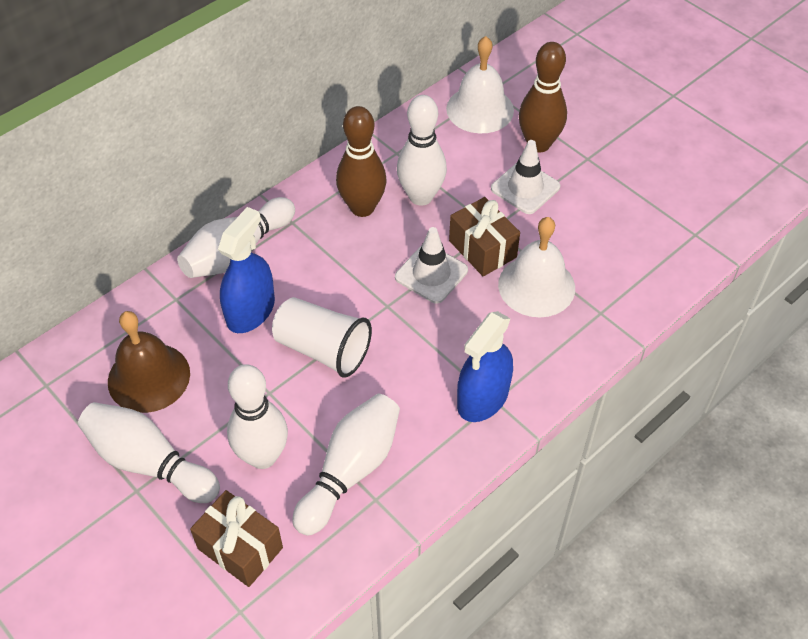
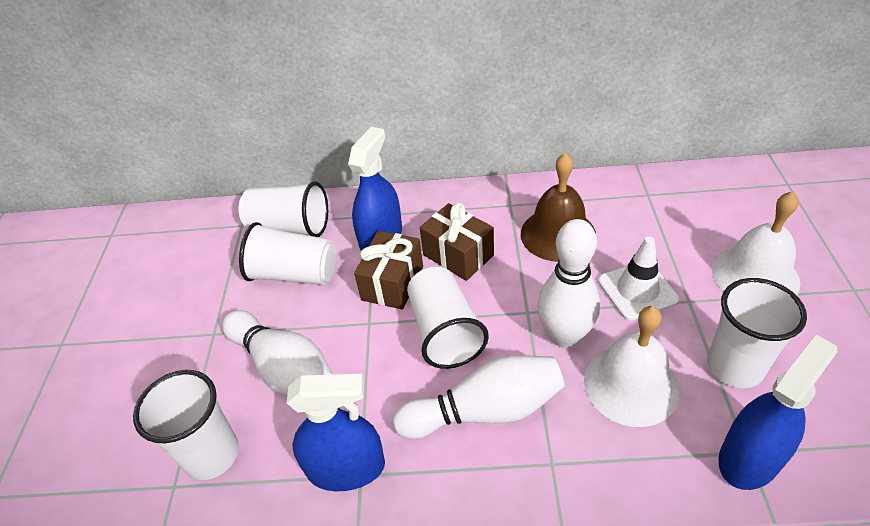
blue spray bottle: 2 -> 3
brown bowling pin: 2 -> 0
white bowling pin: 5 -> 3
white cup: 1 -> 5
white traffic cone: 2 -> 1

